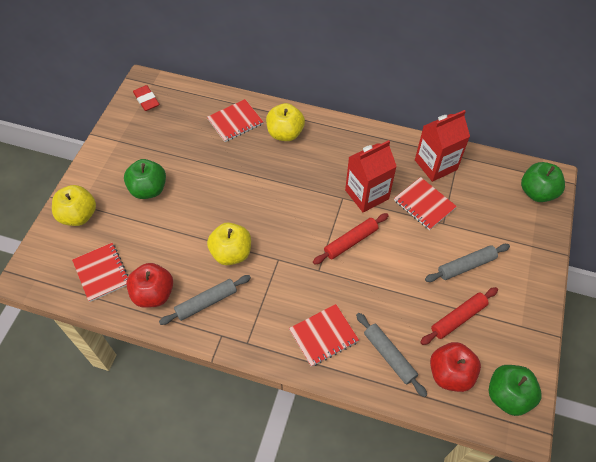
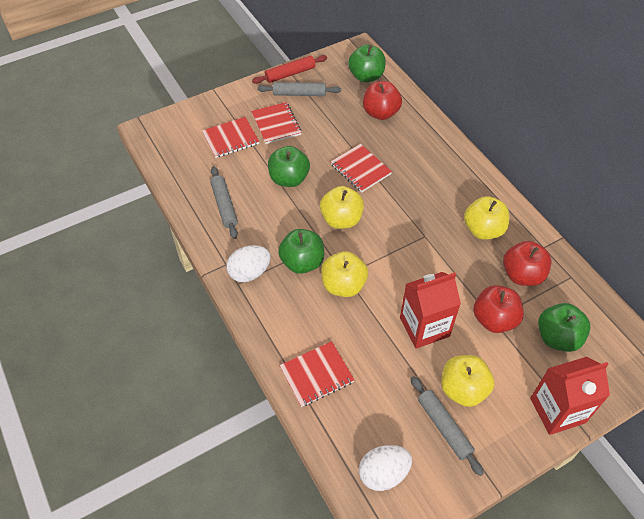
green apple: 3 -> 4
red apple: 2 -> 3
red eraser: 1 -> 0
red rolling pin: 2 -> 1
white egg: 0 -> 2
yellow apple: 3 -> 4

